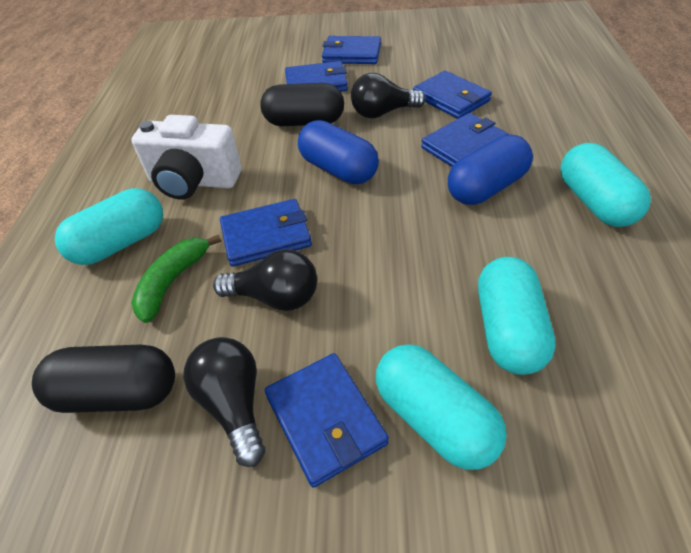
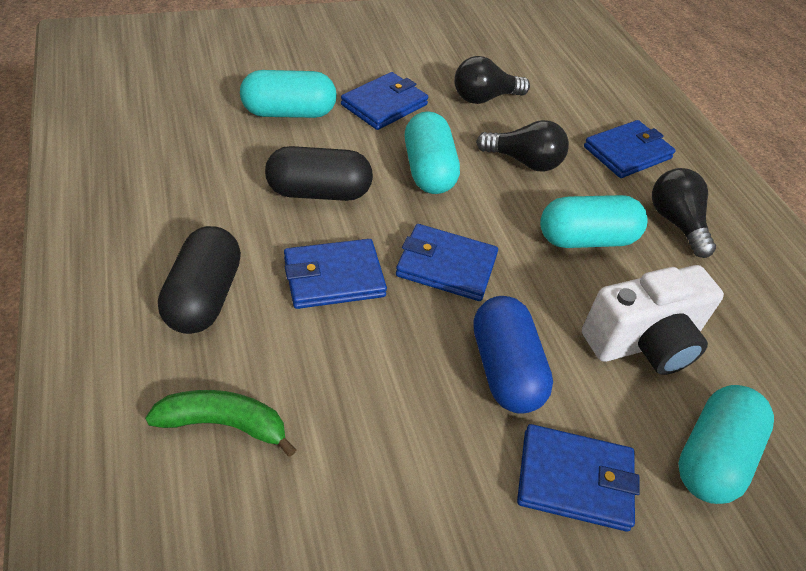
blue capsule: 2 -> 1
blue wallet: 6 -> 5

